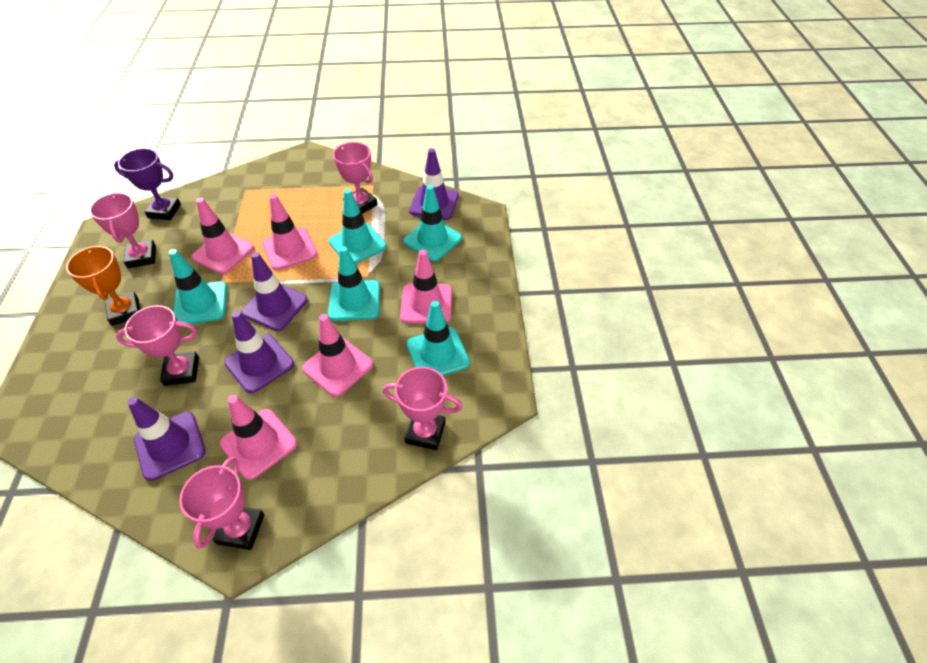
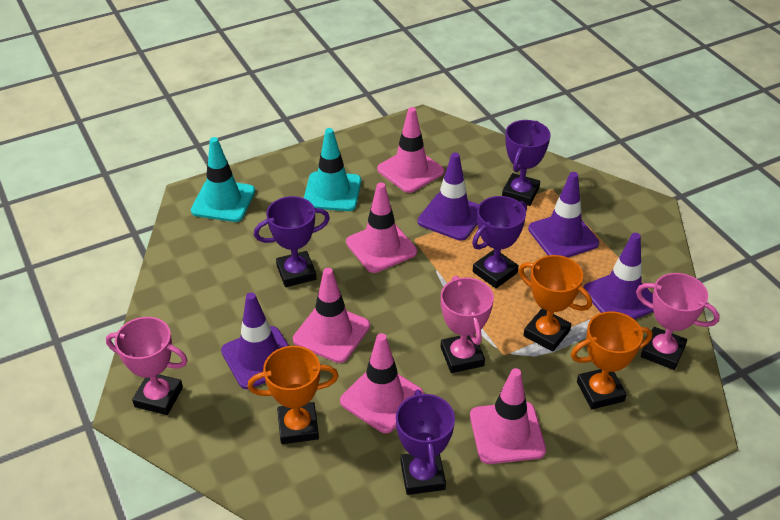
orange trophy: 1 -> 3
pink trophy: 5 -> 3
purple trophy: 1 -> 4
turquoise traffic cone: 5 -> 2

